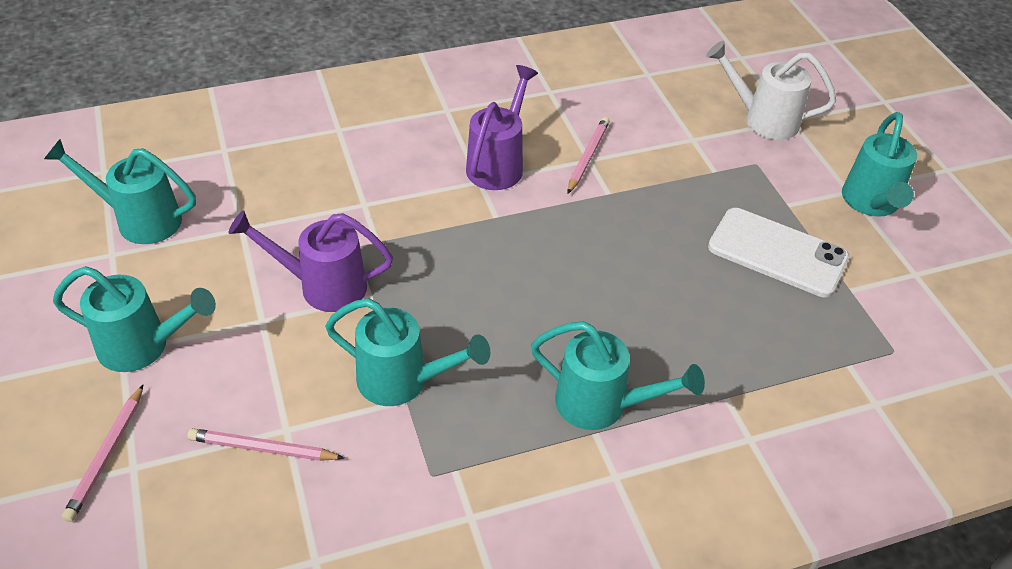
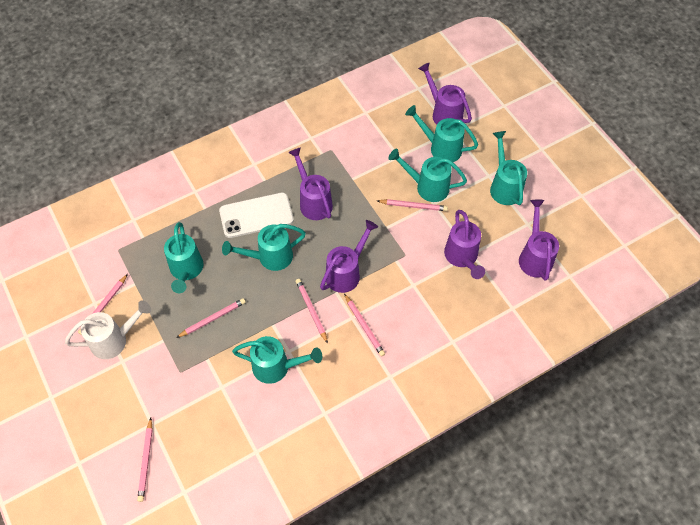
pink pencil: 3 -> 6
purple watering can: 2 -> 5
turquoise watering can: 5 -> 6

